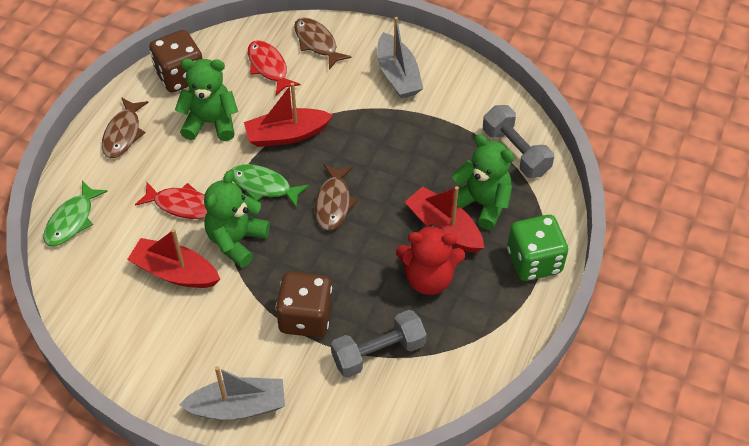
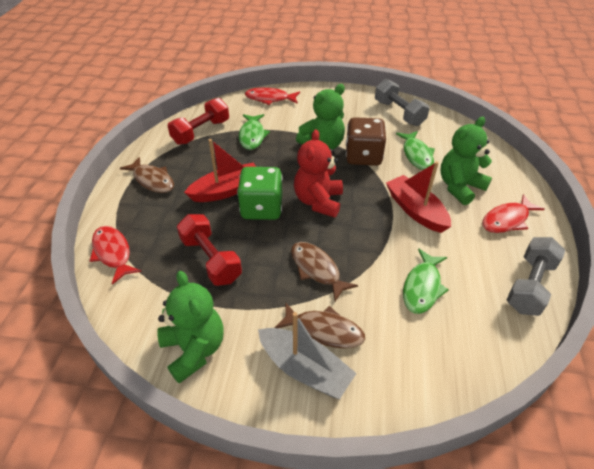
brown dice: 2 -> 1
green fish: 2 -> 3
grey boat: 2 -> 1
red boat: 3 -> 2
red dumbbell: 0 -> 2
red fish: 2 -> 3

